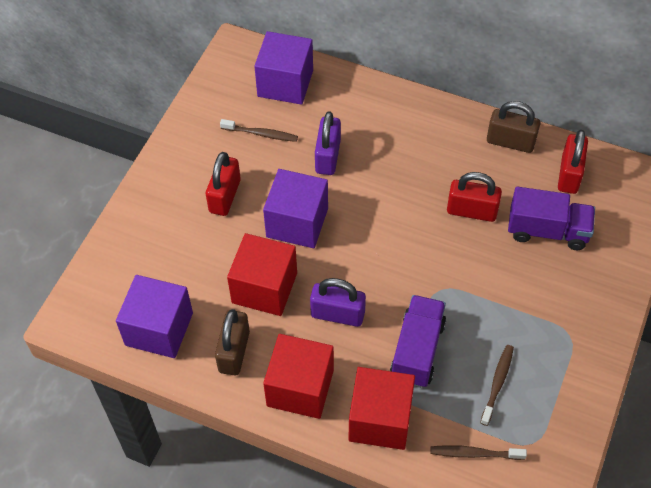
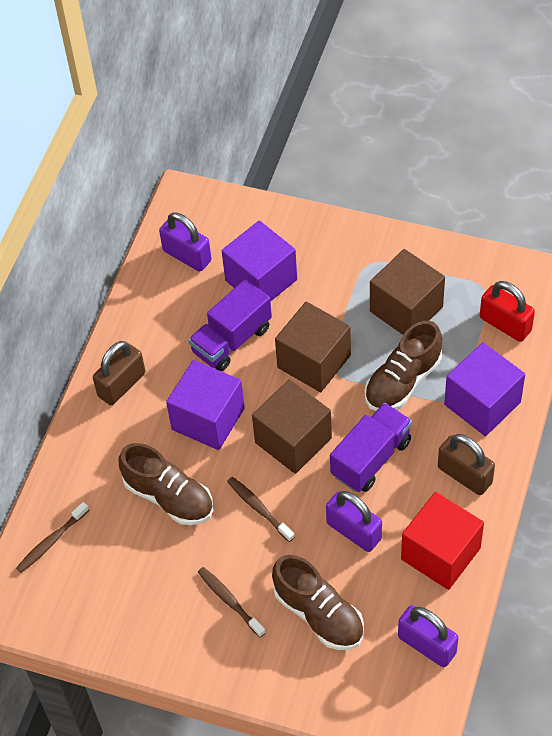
brown cube: 0 -> 3
brown shoe: 0 -> 3
purple padlock: 2 -> 3
red cube: 3 -> 1
red padlock: 3 -> 1

